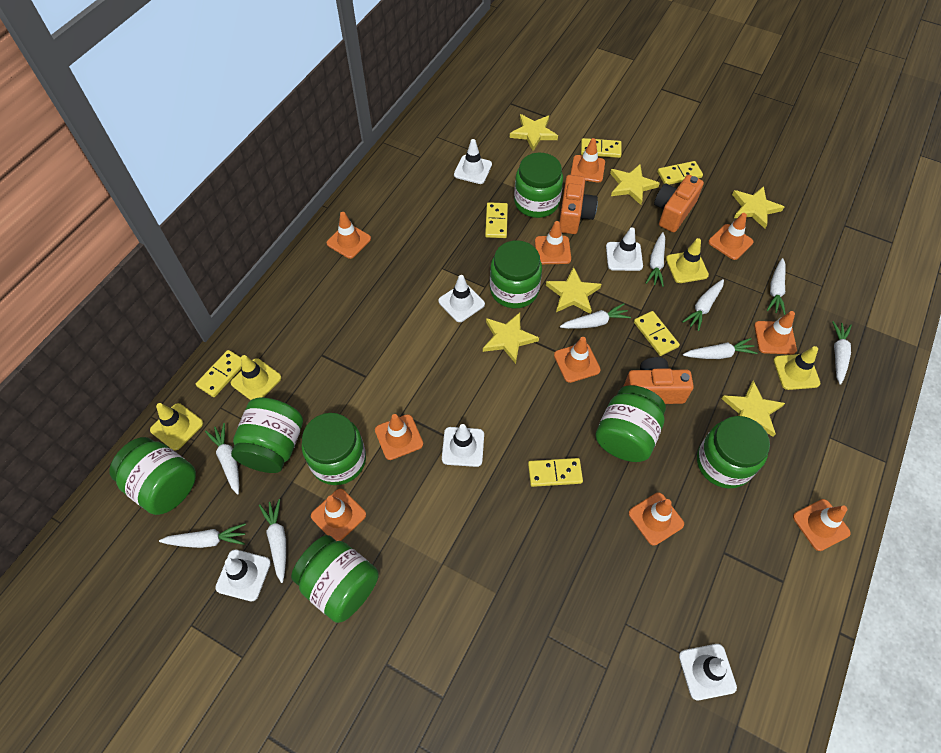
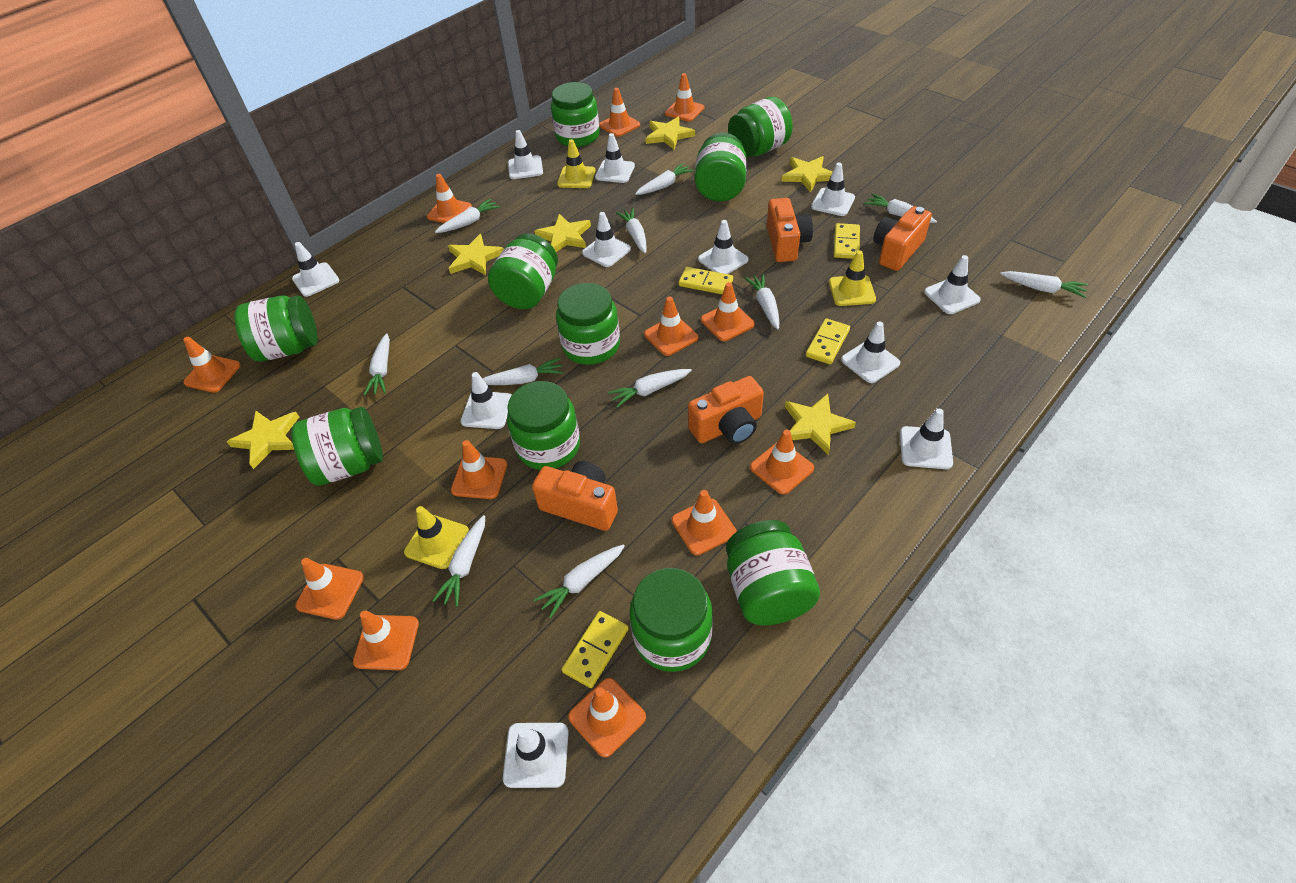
green jar: 8 -> 10
orange camera: 3 -> 4
orange traffic cone: 10 -> 12
white carrot: 9 -> 11
white traffic cone: 6 -> 11
yellow domino: 6 -> 4
yellow traffic cone: 4 -> 3

